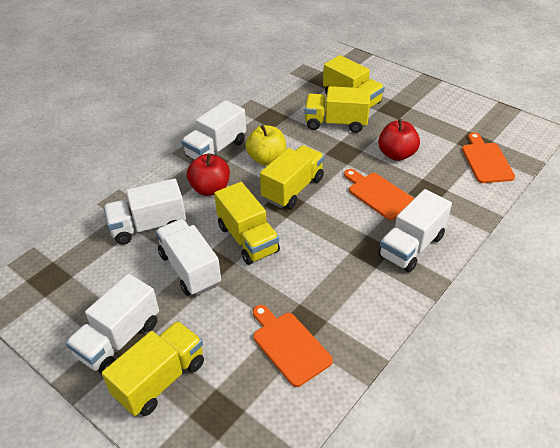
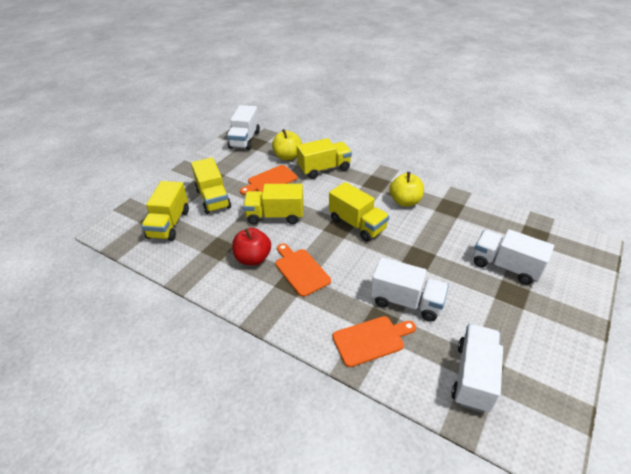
red apple: 2 -> 1
white truck: 5 -> 4
yellow apple: 1 -> 2

